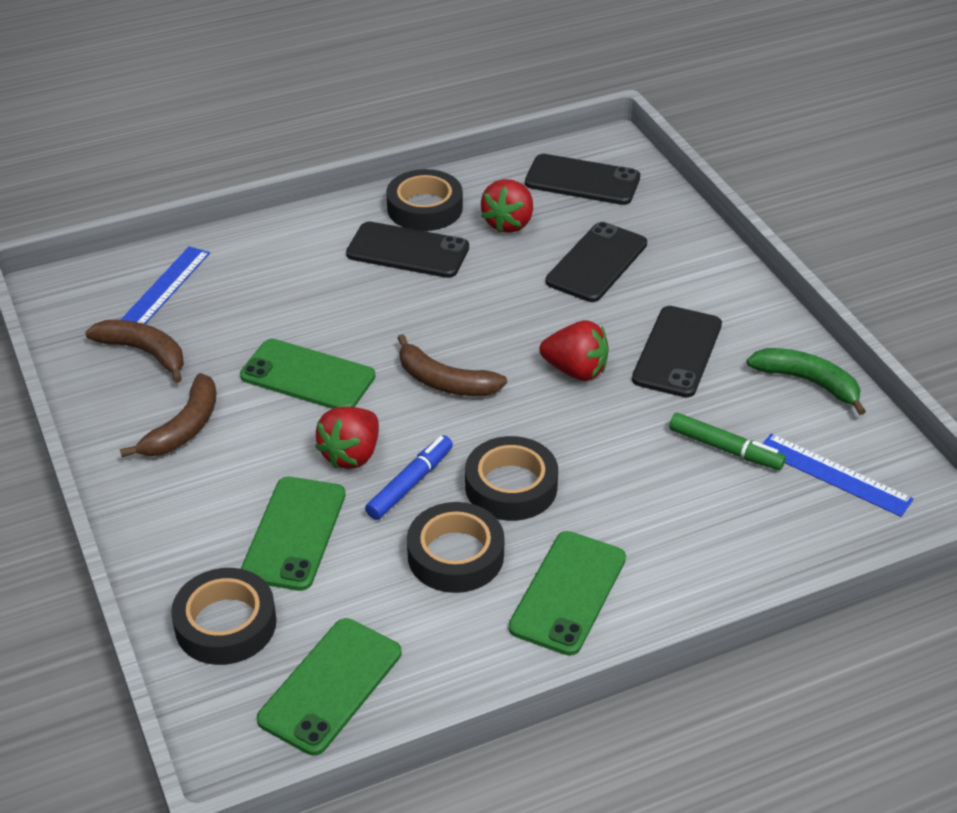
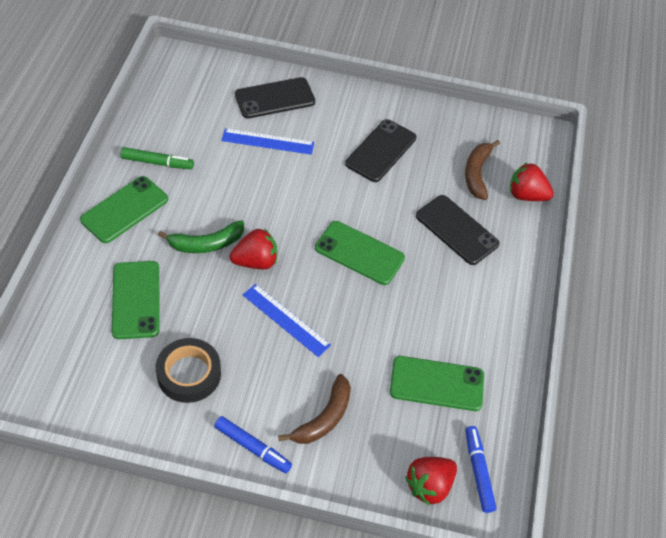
black phone: 4 -> 3
black tape: 4 -> 1
blue marker: 1 -> 2
brown banana: 3 -> 2

